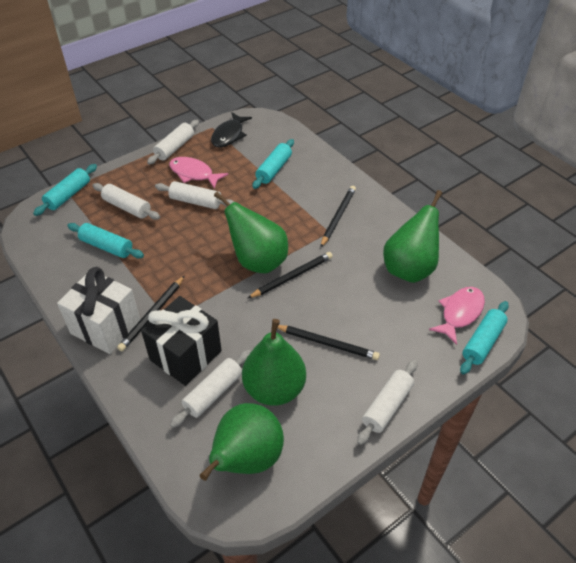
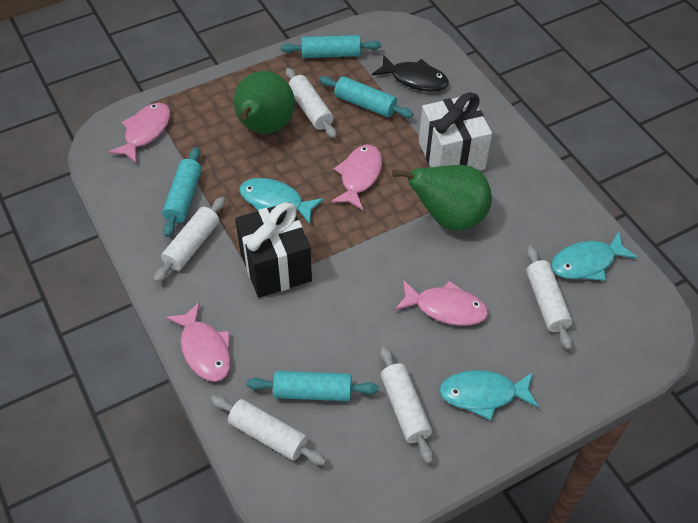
black pencil: 4 -> 0
green pear: 4 -> 2
pink fish: 2 -> 4
turquoise fish: 0 -> 3

